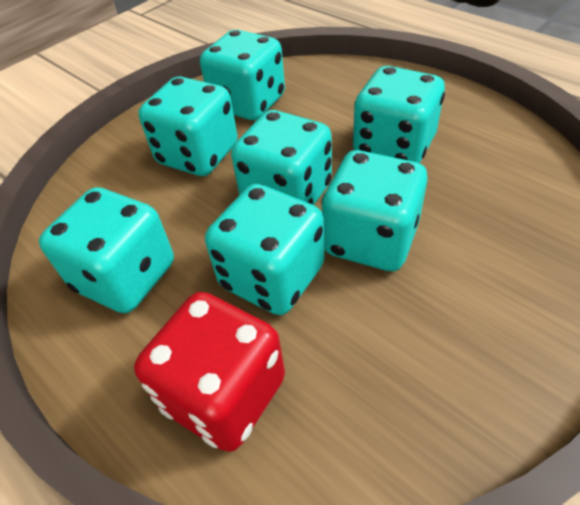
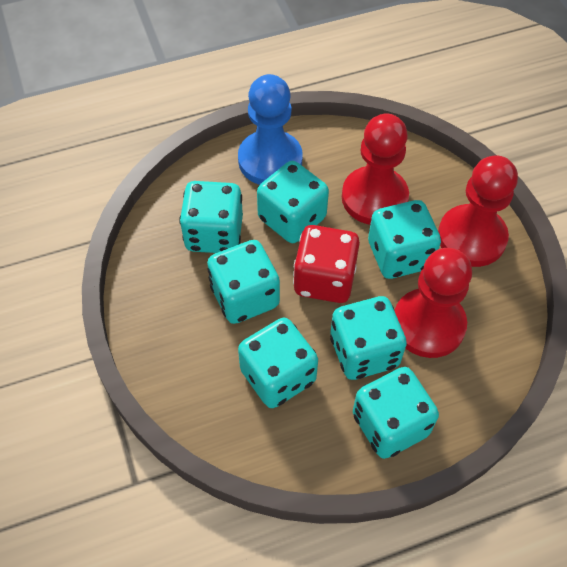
blue pawn: 0 -> 1
red pawn: 0 -> 3

